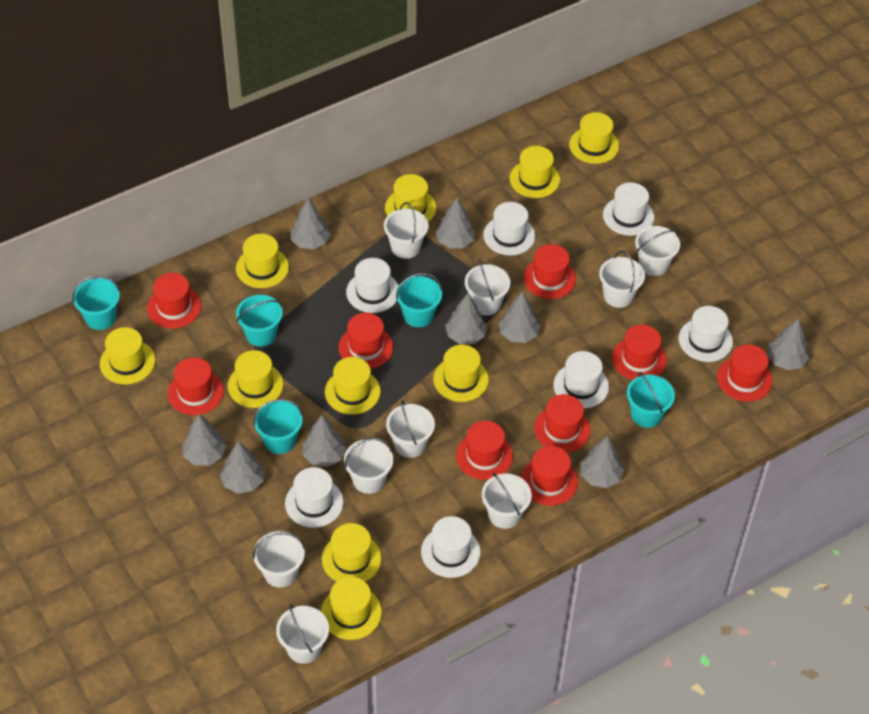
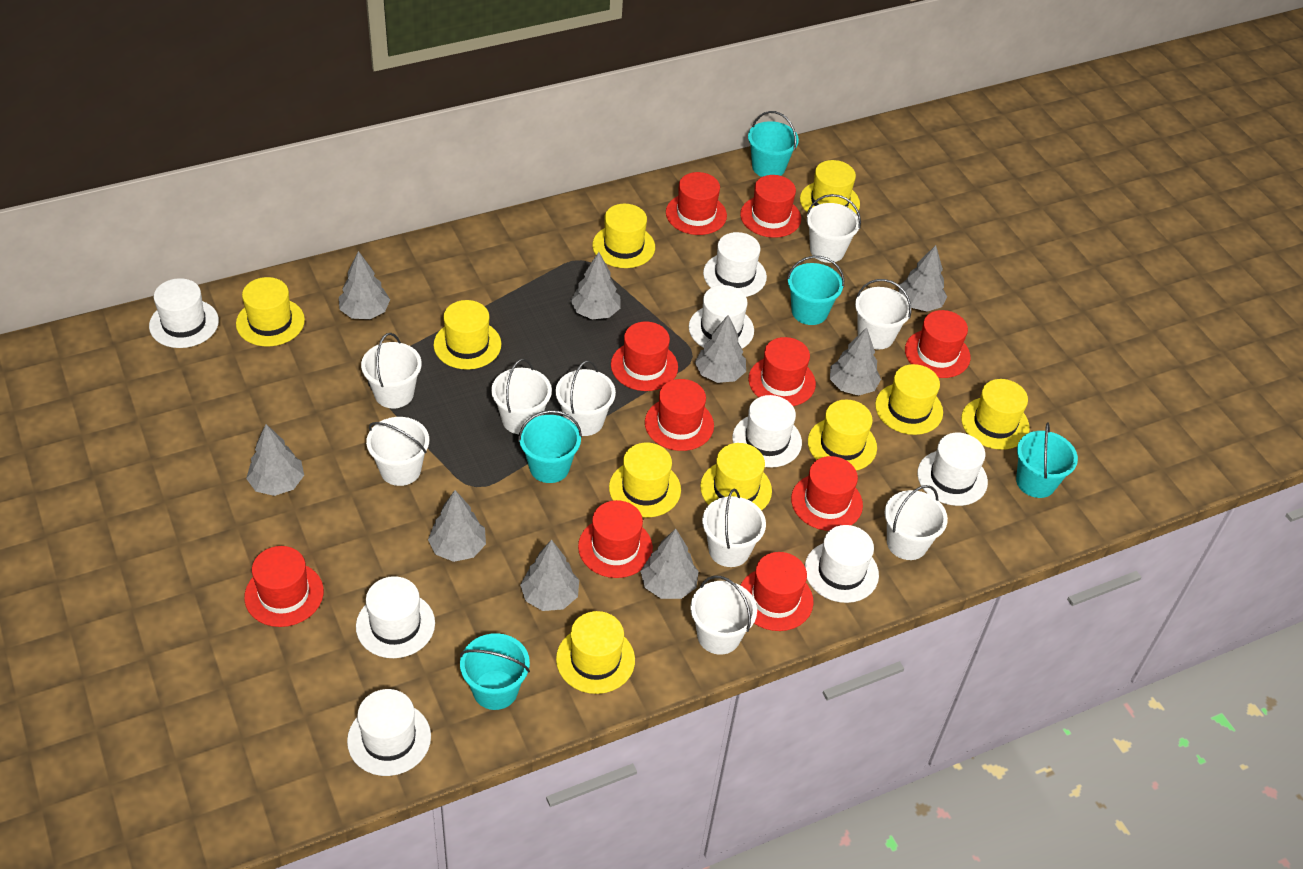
red hat: 9 -> 10
white hat: 7 -> 8

